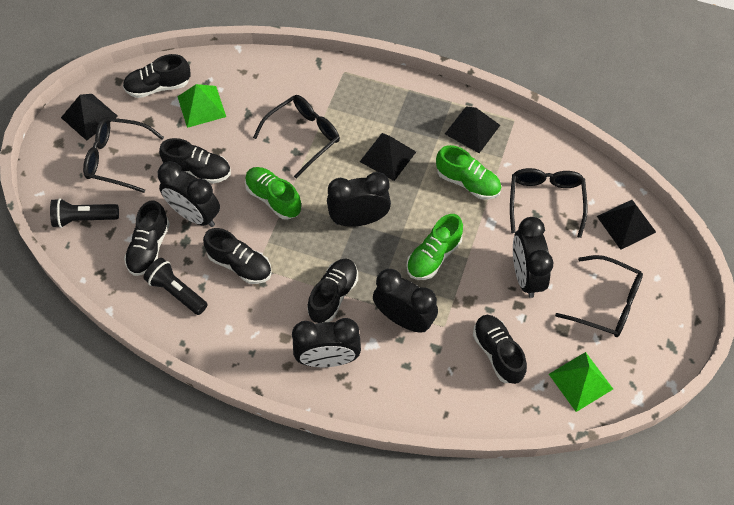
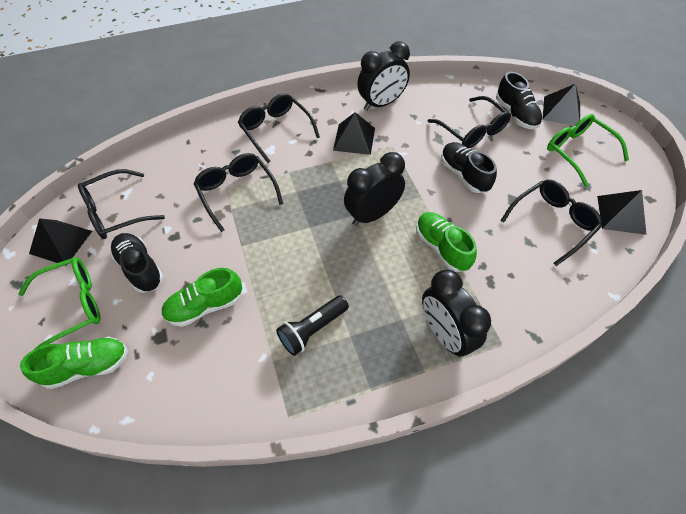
black clock: 5 -> 3
black flashlight: 2 -> 1
black glasses: 4 -> 5
black shoe: 6 -> 3
green glasses: 0 -> 2
green pyramid: 2 -> 0

